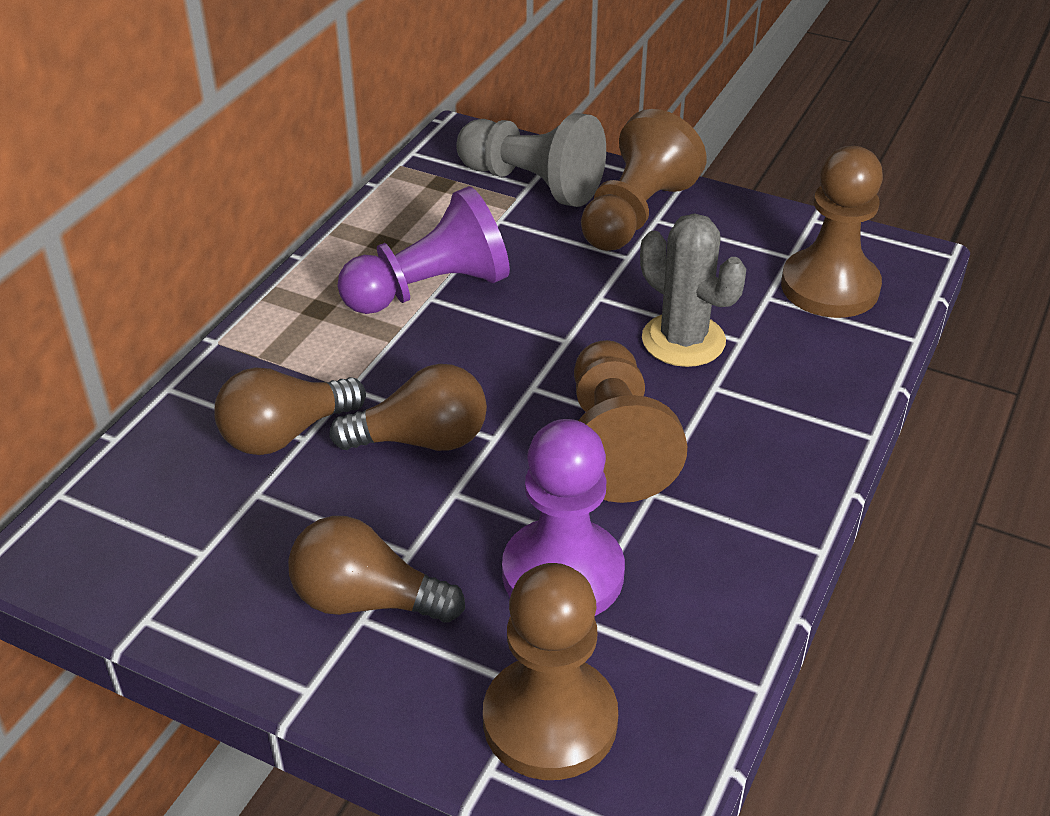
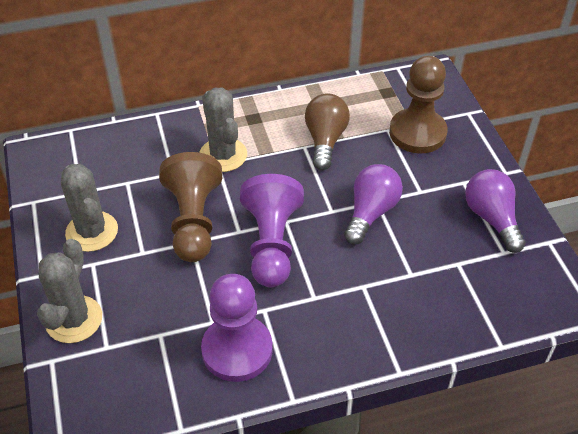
brown light bulb: 3 -> 1
brown pawn: 4 -> 2
grey cactus: 1 -> 3
grey pawn: 1 -> 0
purple light bulb: 0 -> 2

